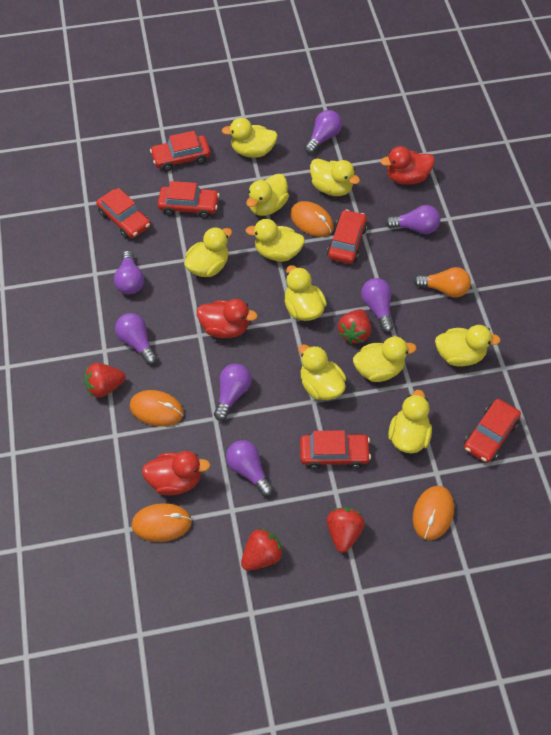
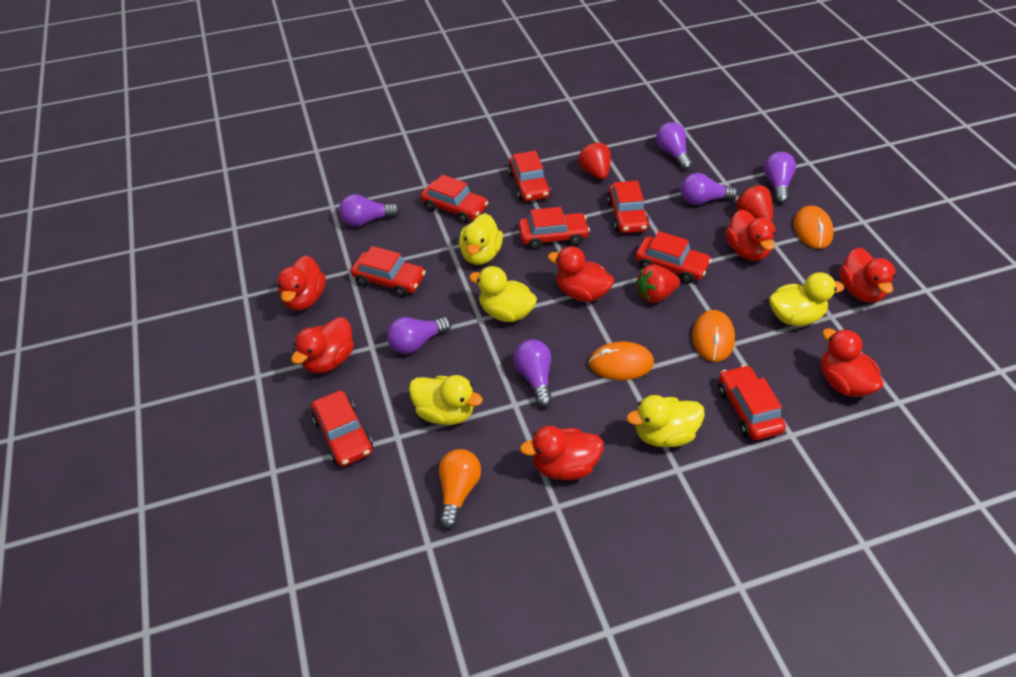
orange mouse: 4 -> 3
purple light bulb: 7 -> 6
red car: 6 -> 8
red duck: 3 -> 7
red strawberry: 4 -> 3
yellow duck: 10 -> 5

